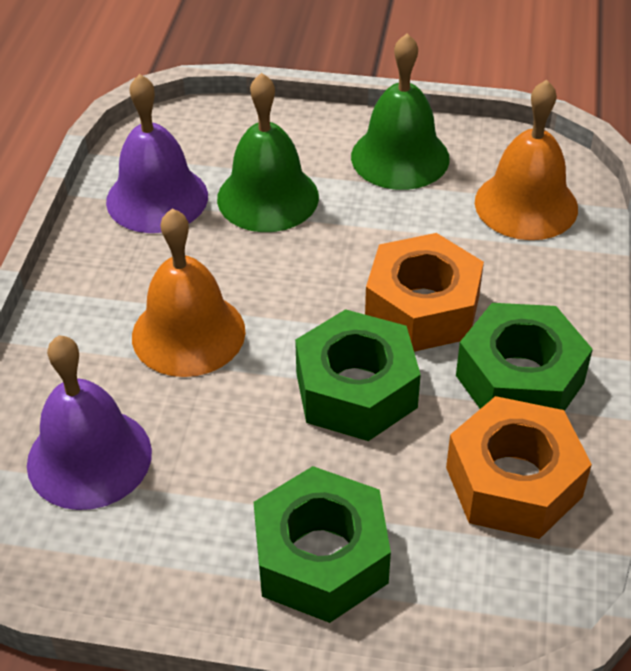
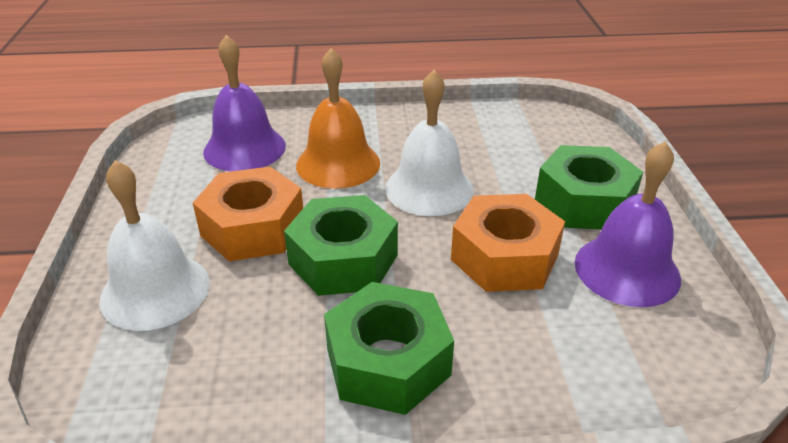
green bell: 2 -> 0
orange bell: 2 -> 1
white bell: 0 -> 2

